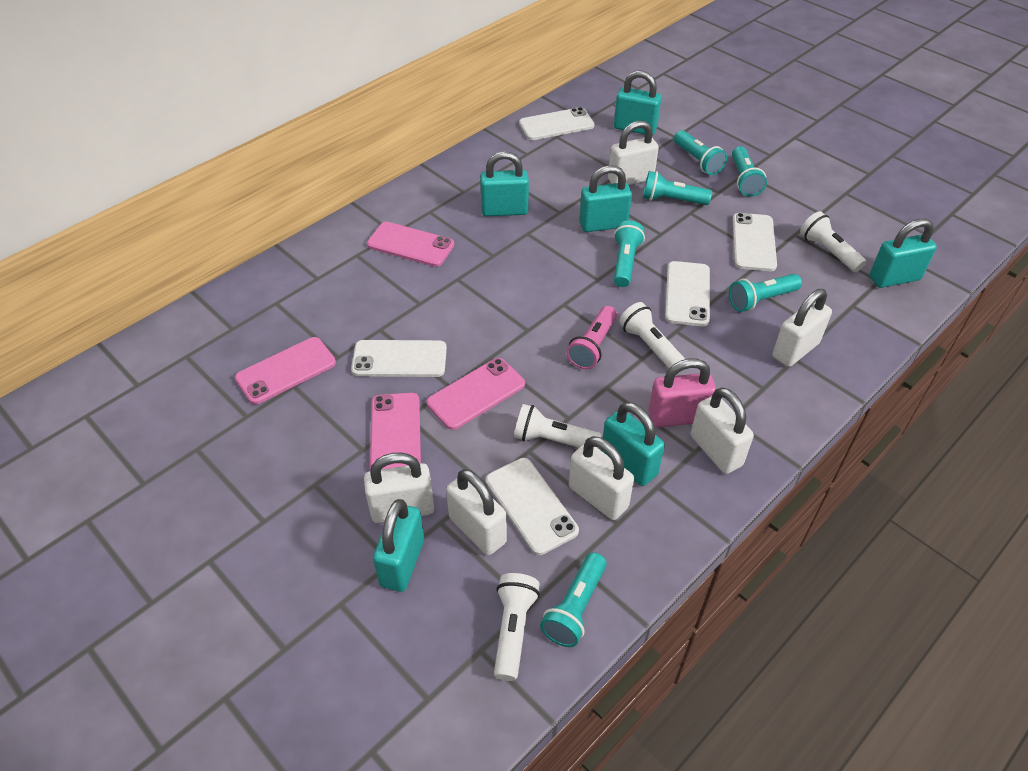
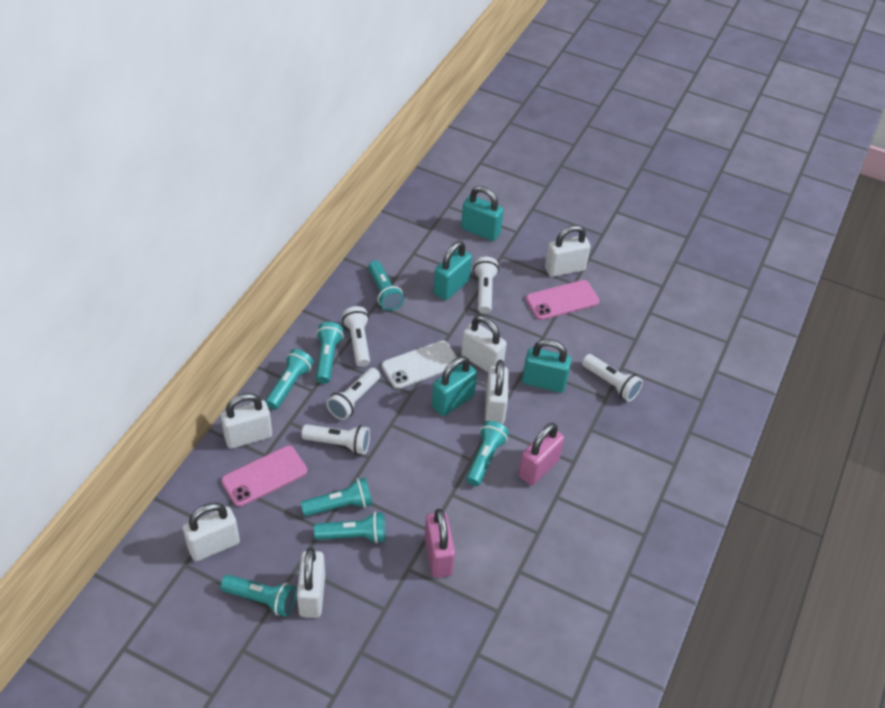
pink flashlight: 1 -> 0
pink padlock: 1 -> 2
pink phone: 4 -> 2
turquoise flashlight: 6 -> 7
turquoise padlock: 6 -> 4
white flashlight: 4 -> 5
white phone: 5 -> 1

